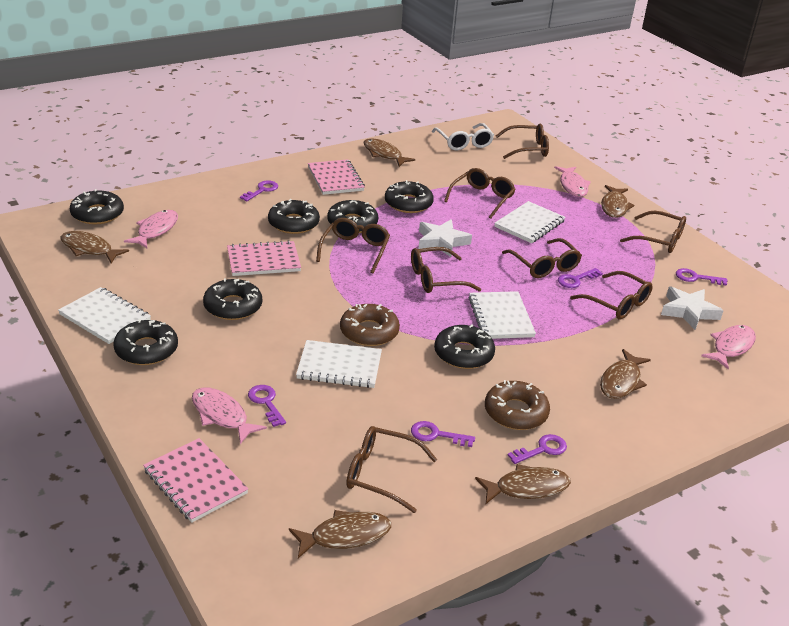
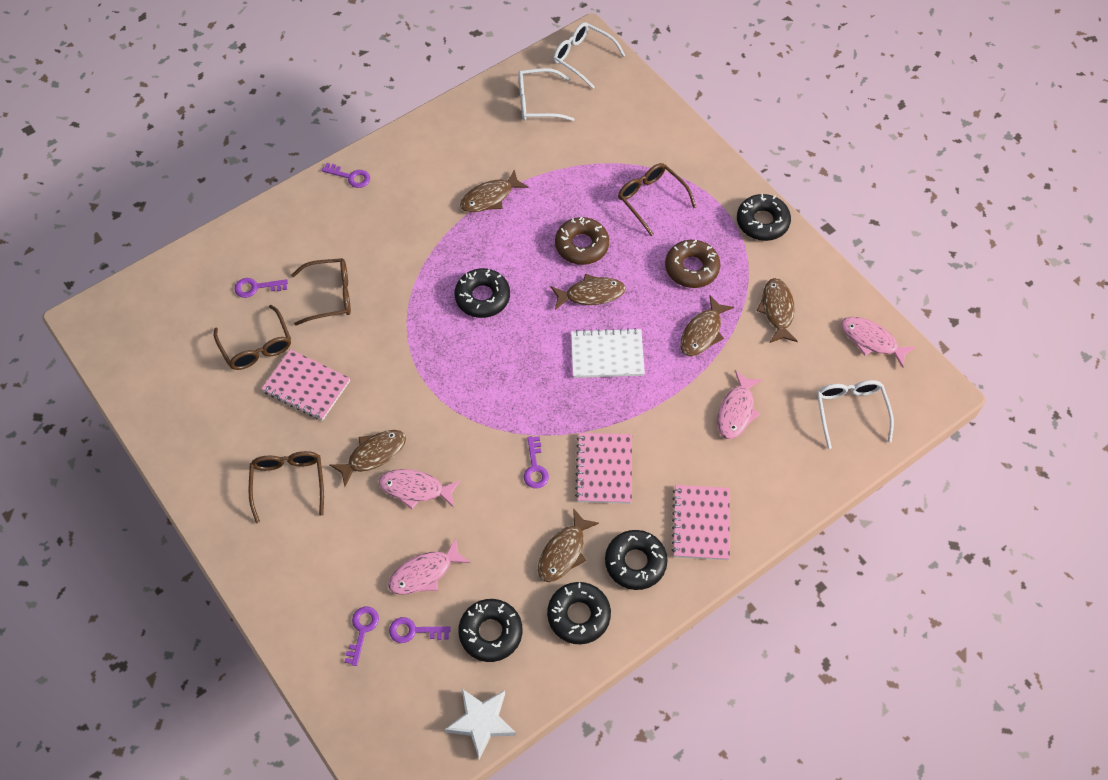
black donut: 7 -> 5
brown glasses: 8 -> 4
purple key: 6 -> 5
white glasses: 1 -> 3
white notebook: 4 -> 1
white star: 2 -> 1

